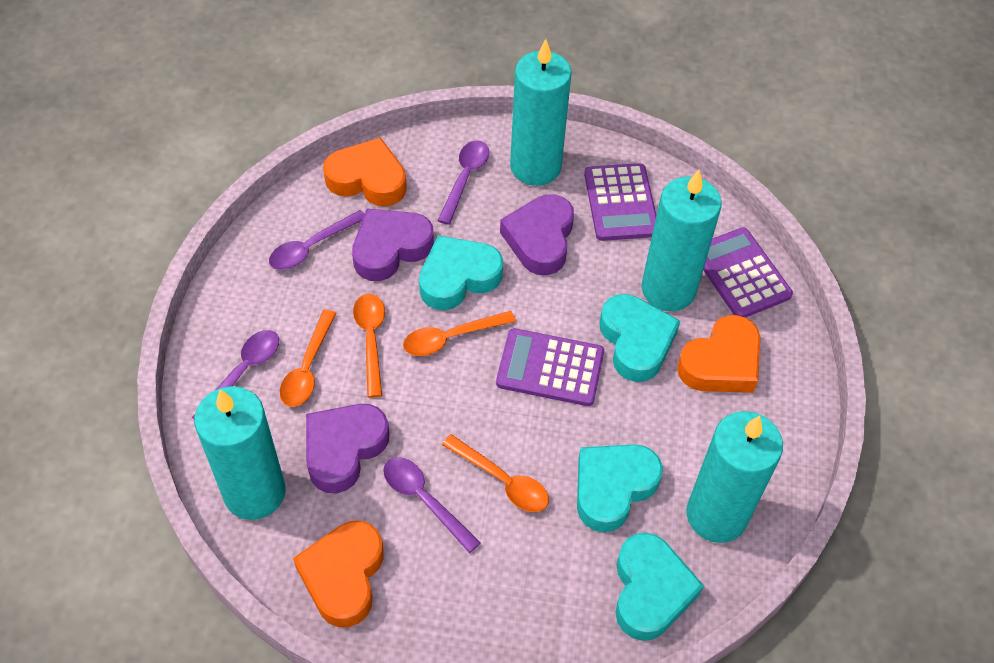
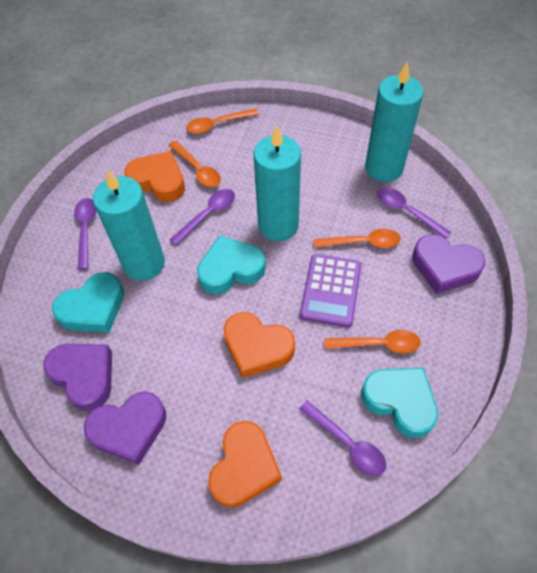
purple calculator: 3 -> 1
turquoise candle: 4 -> 3
turquoise heart: 4 -> 3

